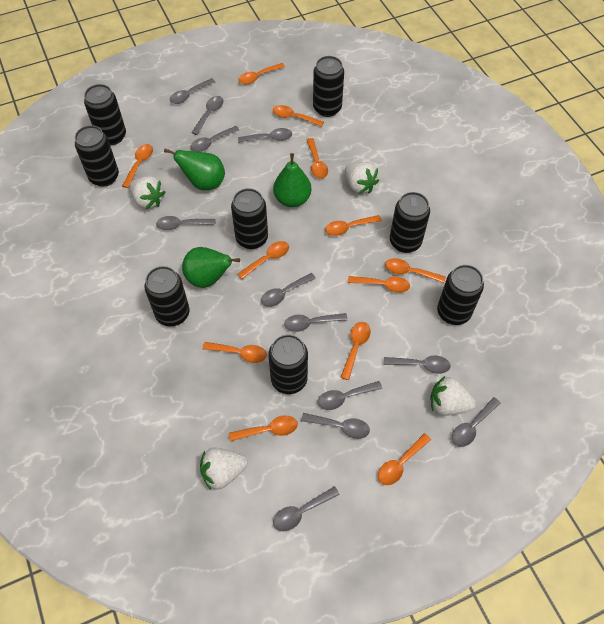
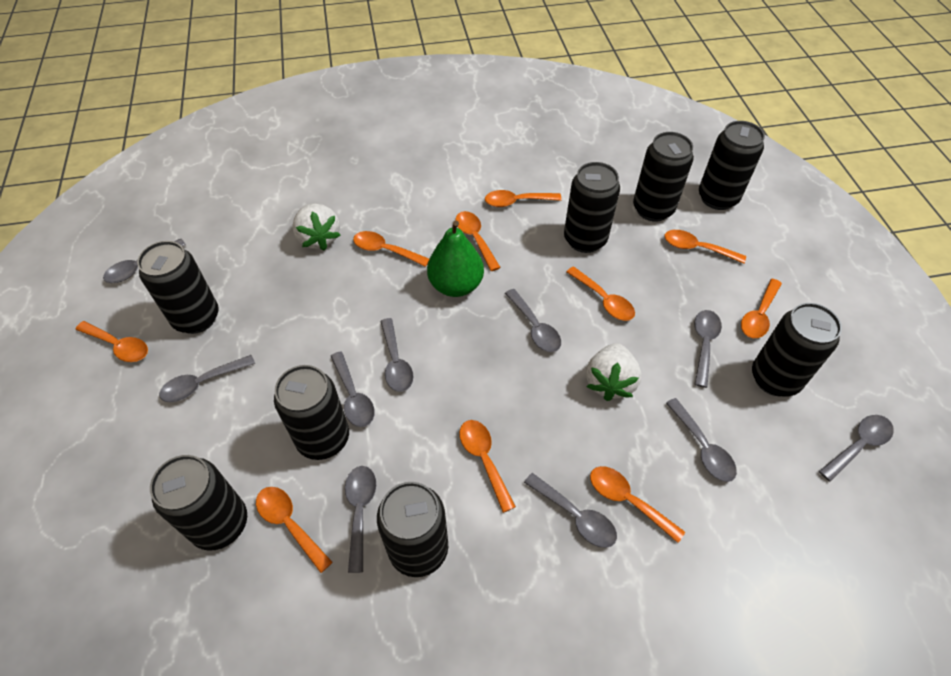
green pear: 3 -> 1
grey spoon: 12 -> 10
orange spoon: 12 -> 10
white strawberry: 4 -> 2

